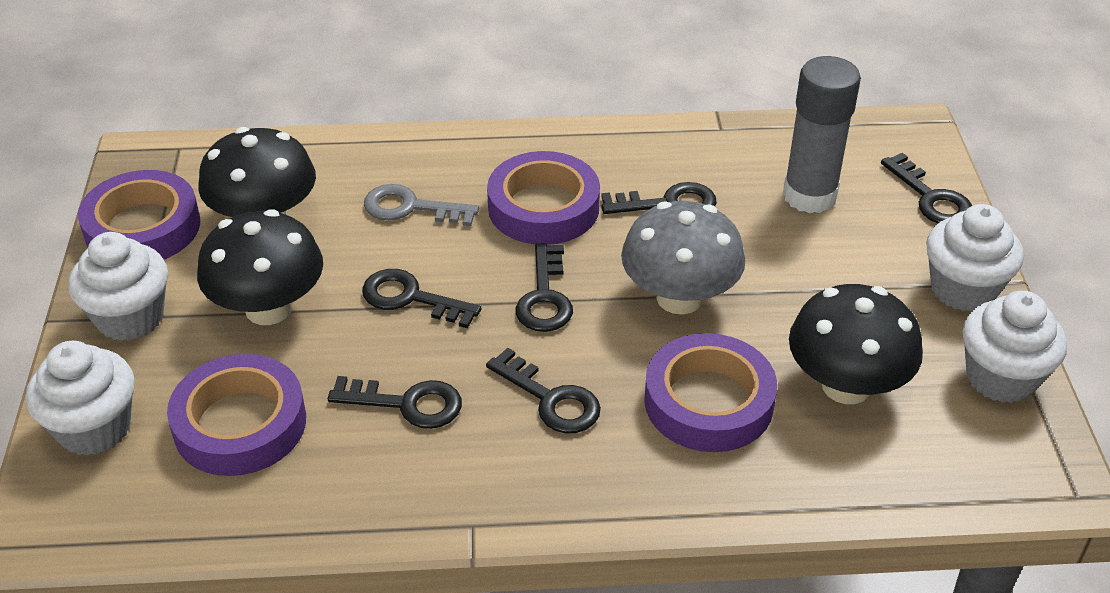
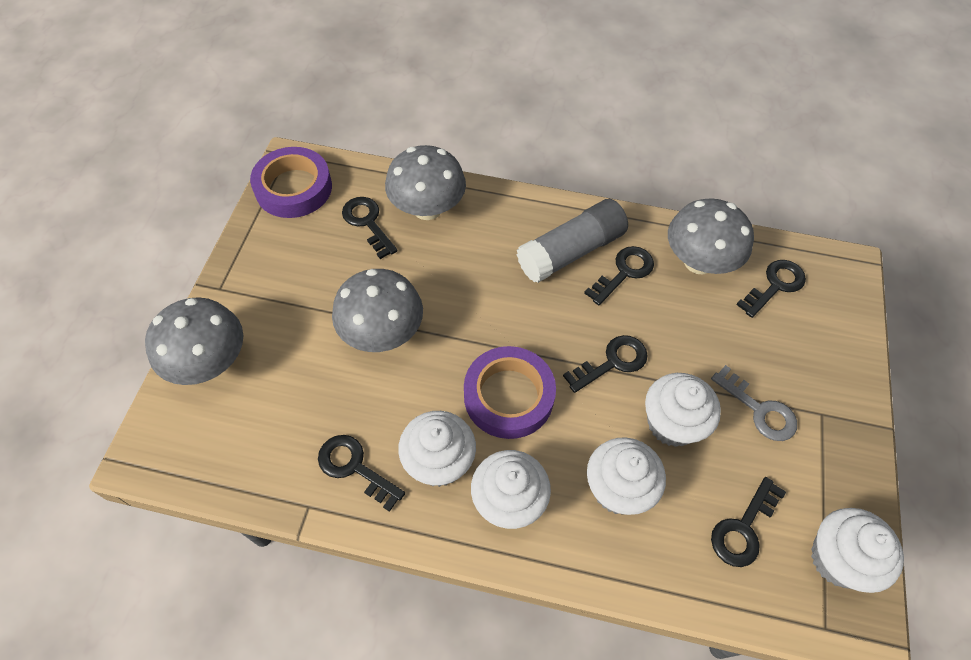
black mushroom: 3 -> 0
grey mushroom: 1 -> 4
purple tape: 4 -> 2
white cupcake: 4 -> 5

